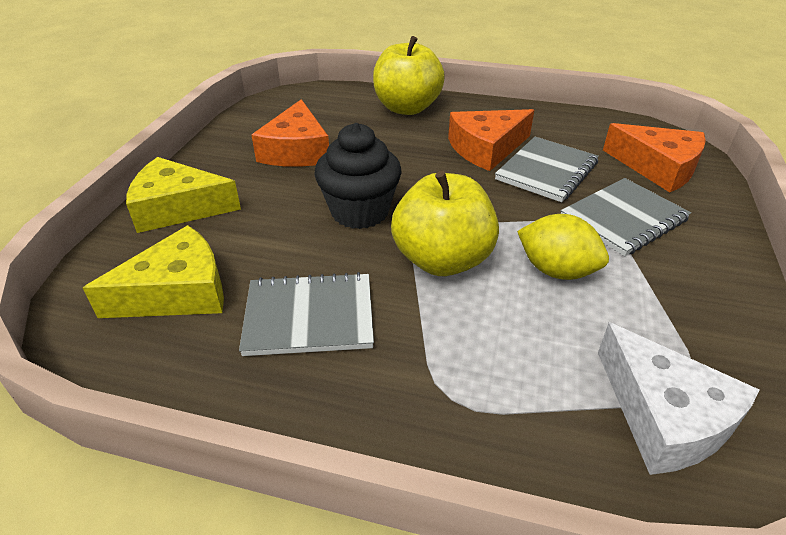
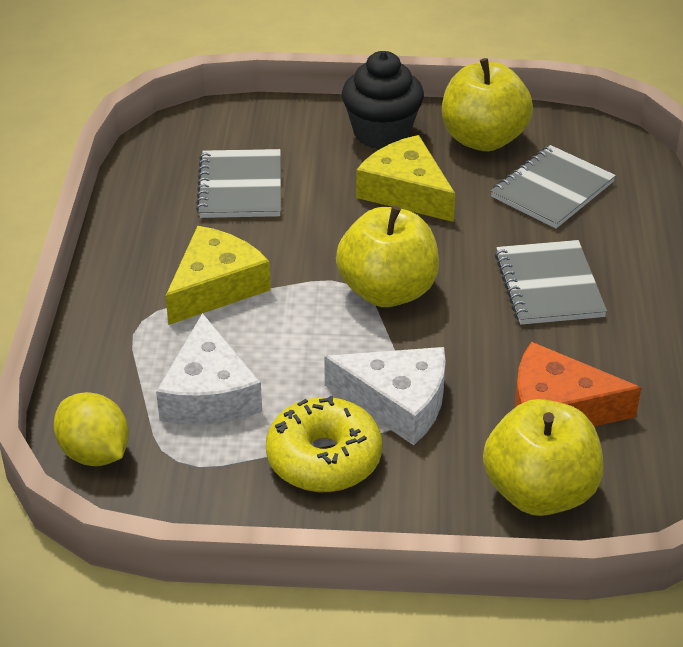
orange cheese: 3 -> 1
white cheese: 1 -> 2
yellow apple: 2 -> 3
yellow donut: 0 -> 1

